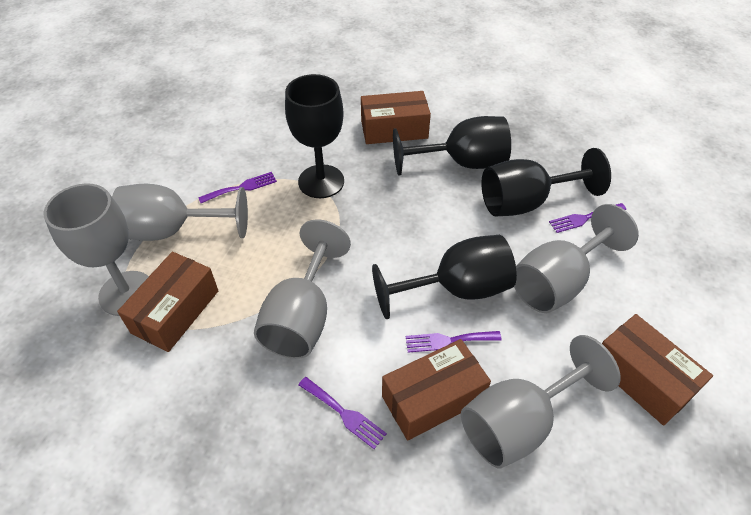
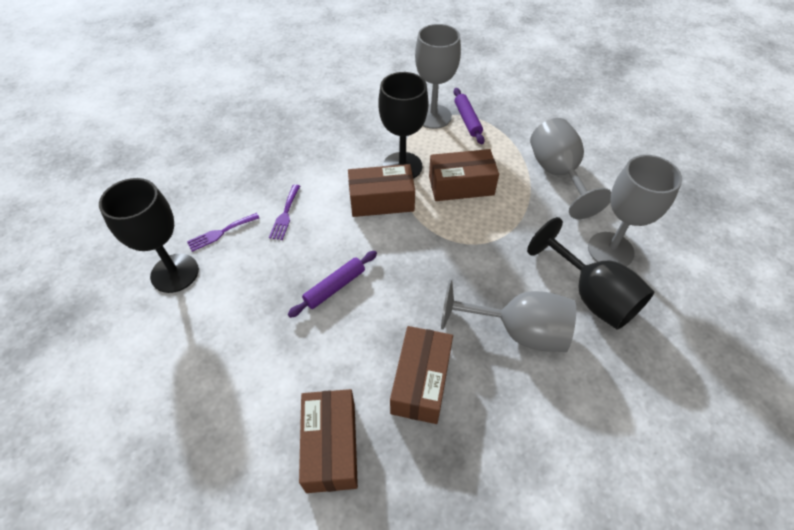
black goblet: 4 -> 3
grey goblet: 5 -> 4
purple fork: 4 -> 2
purple rolling pin: 0 -> 2

